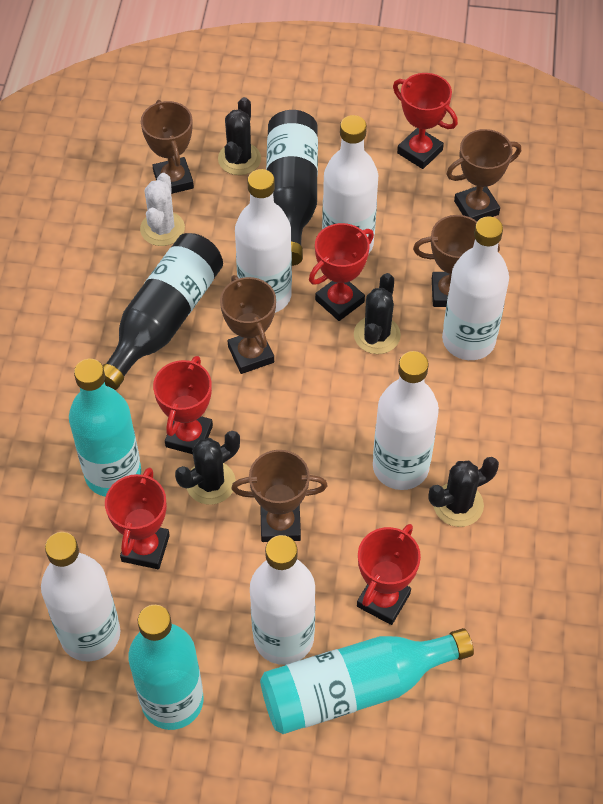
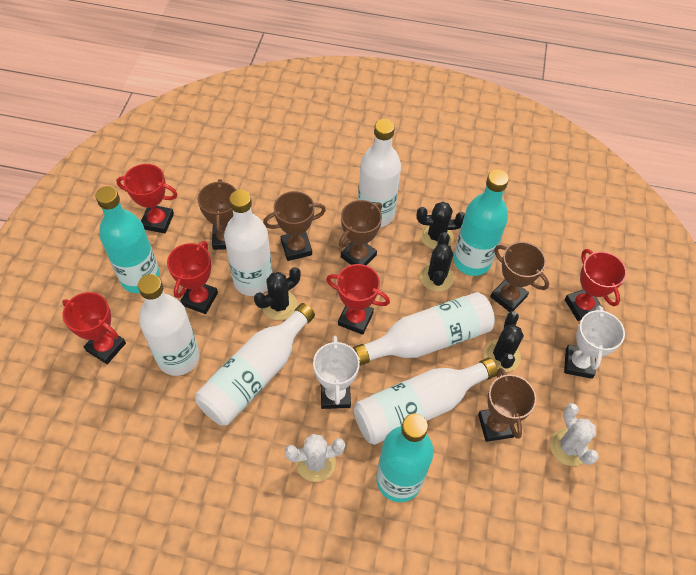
black bottle: 2 -> 0
white cactus: 1 -> 2
white trophy: 0 -> 2

